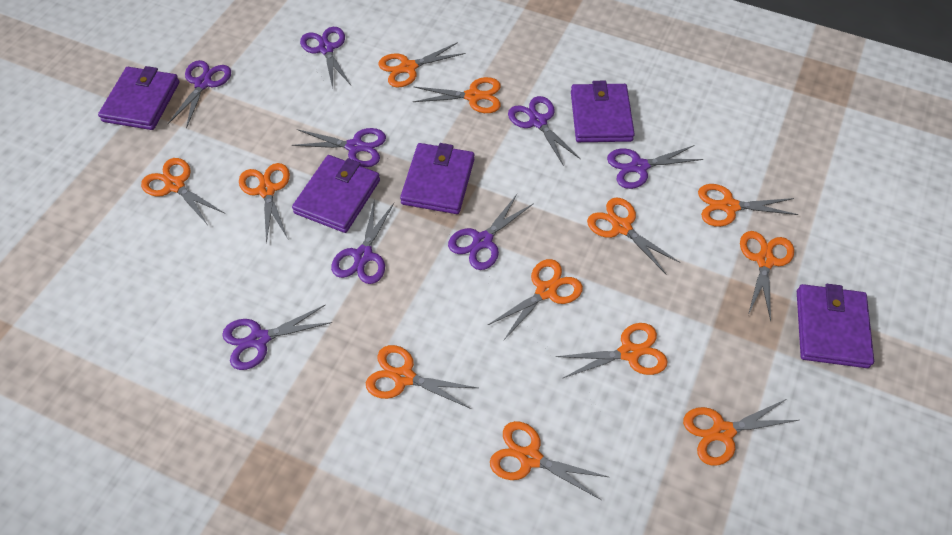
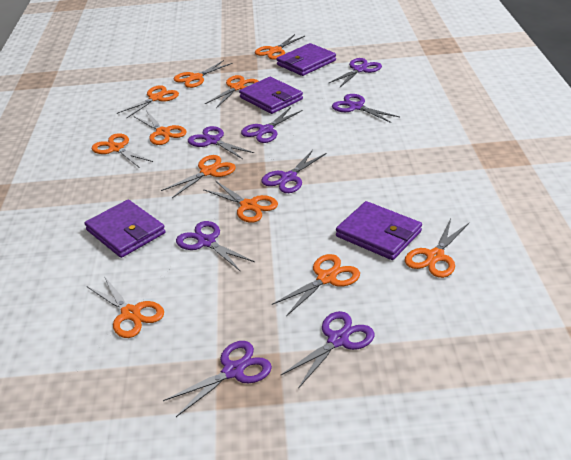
orange scissors: 12 -> 11
purple wallet: 5 -> 4

